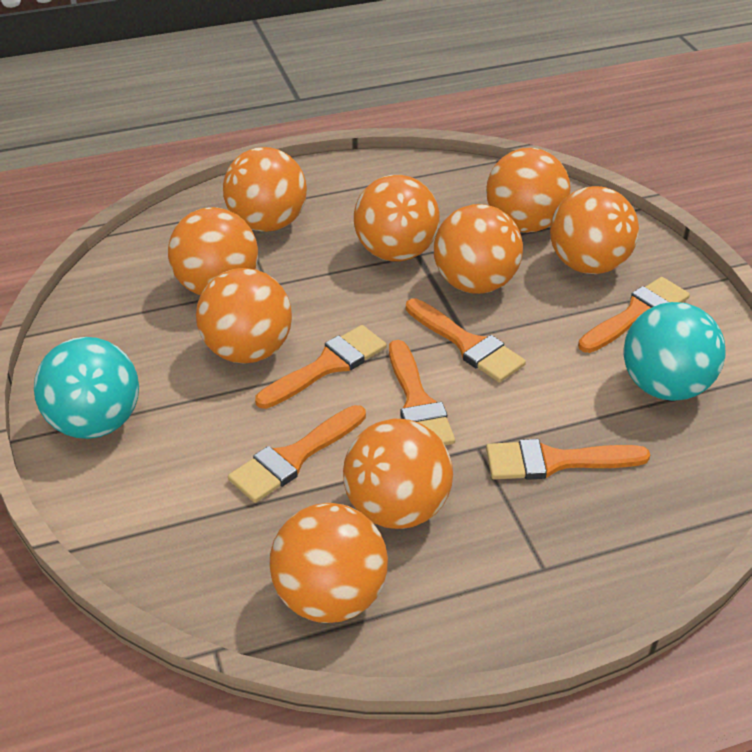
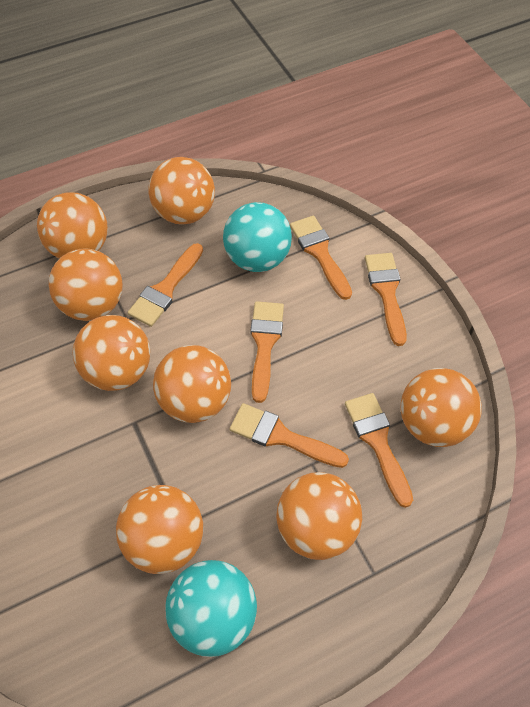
orange ball: 9 -> 8

